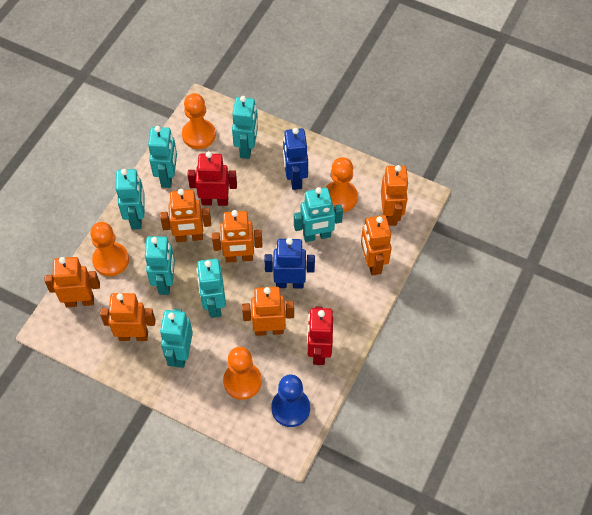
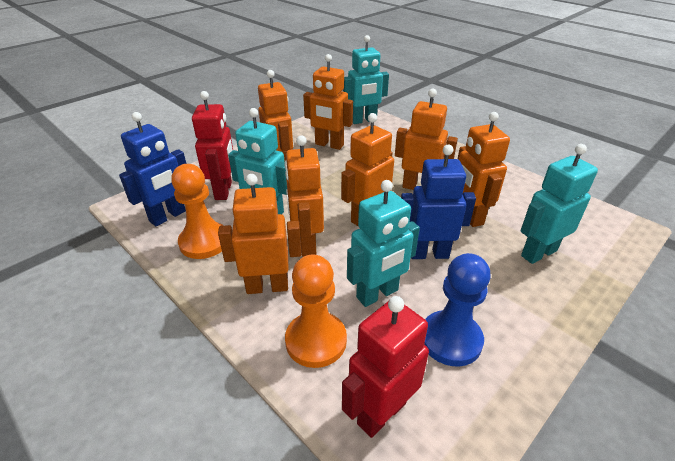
orange pawn: 4 -> 2
turquoise robot: 7 -> 4

